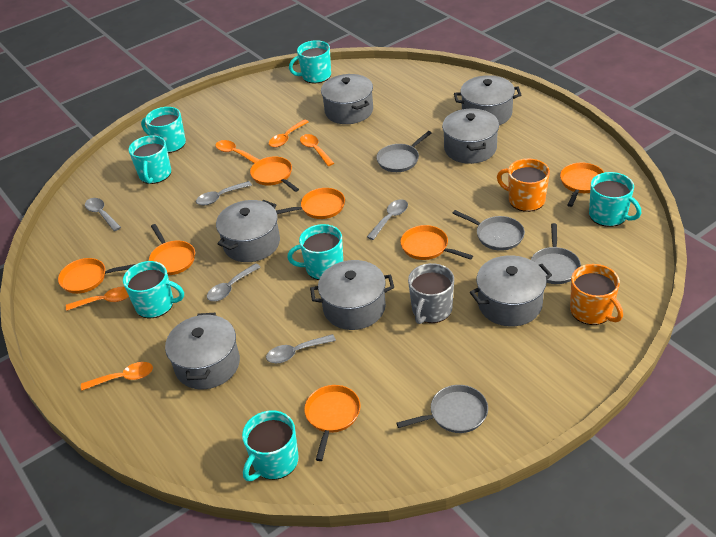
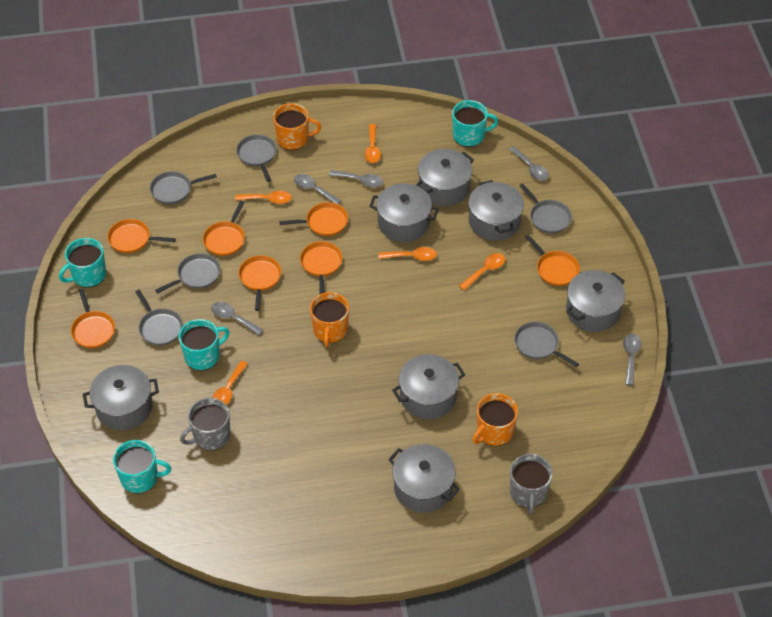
grey mug: 1 -> 2
grey pan: 4 -> 6
orange mug: 2 -> 3
turquoise mug: 7 -> 4

